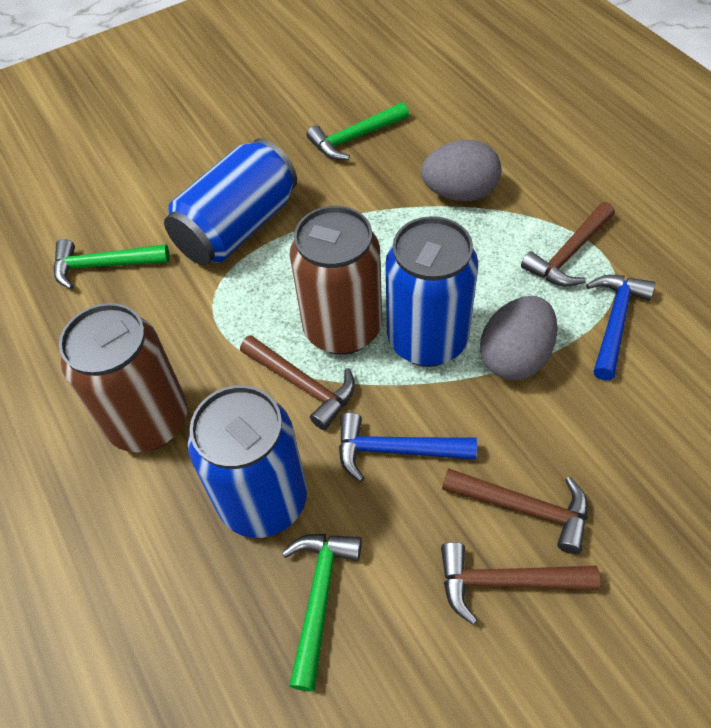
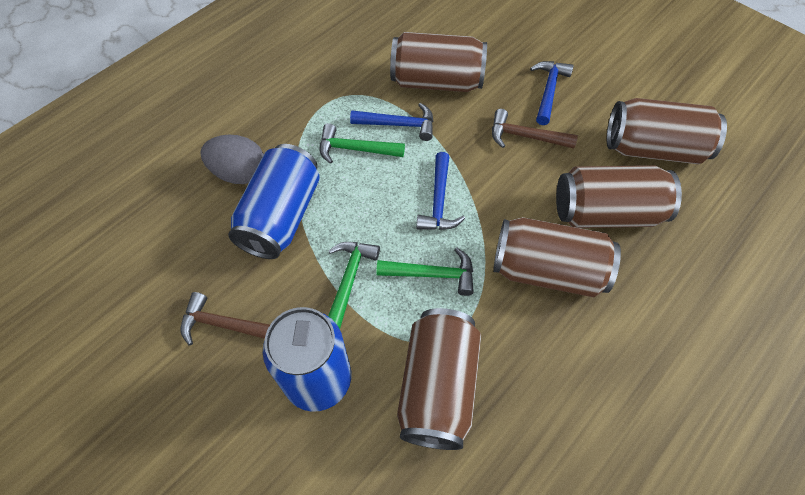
blue can: 3 -> 2
blue hammer: 2 -> 3
brown can: 2 -> 5
brown hammer: 4 -> 2
grey egg: 2 -> 1

